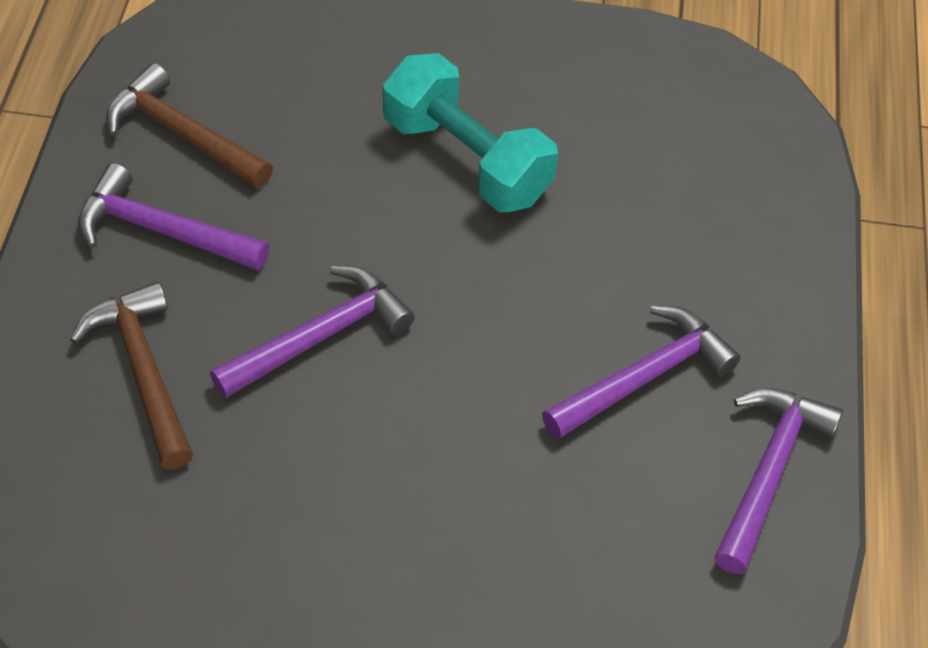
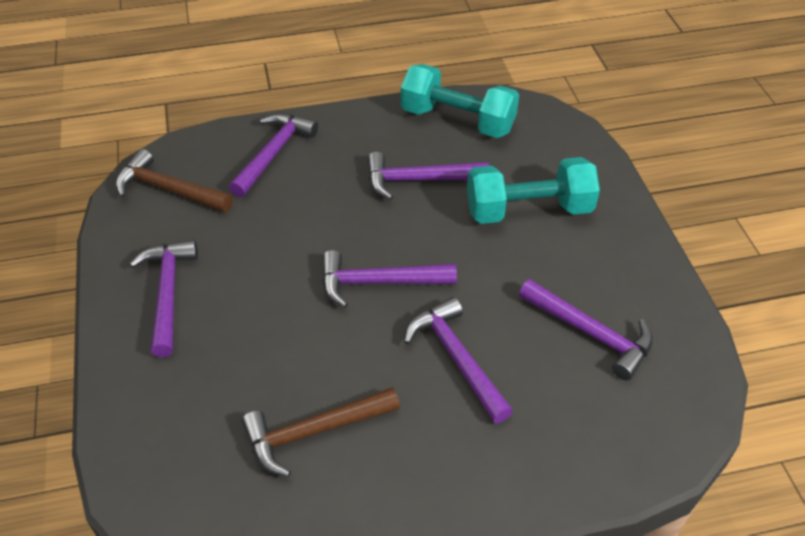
purple hammer: 4 -> 6
turquoise dumbbell: 1 -> 2

